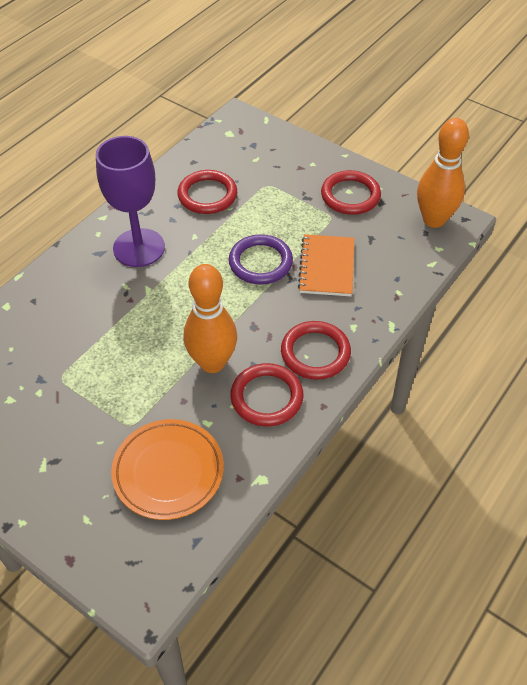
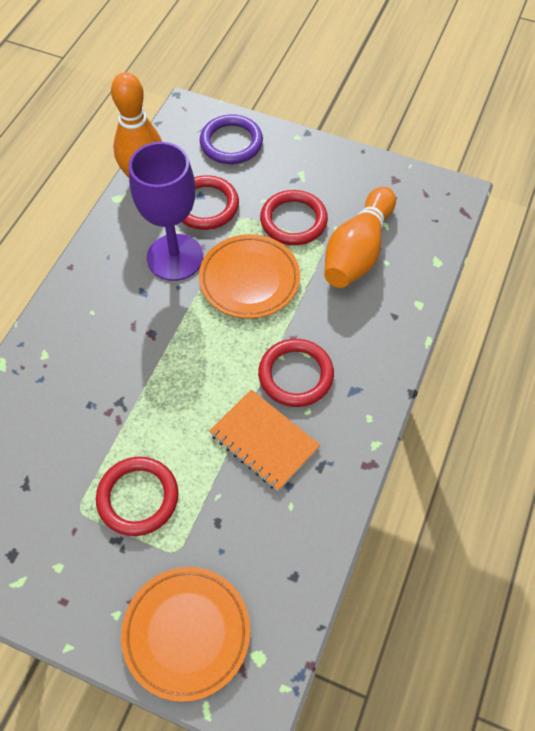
orange plate: 1 -> 2

